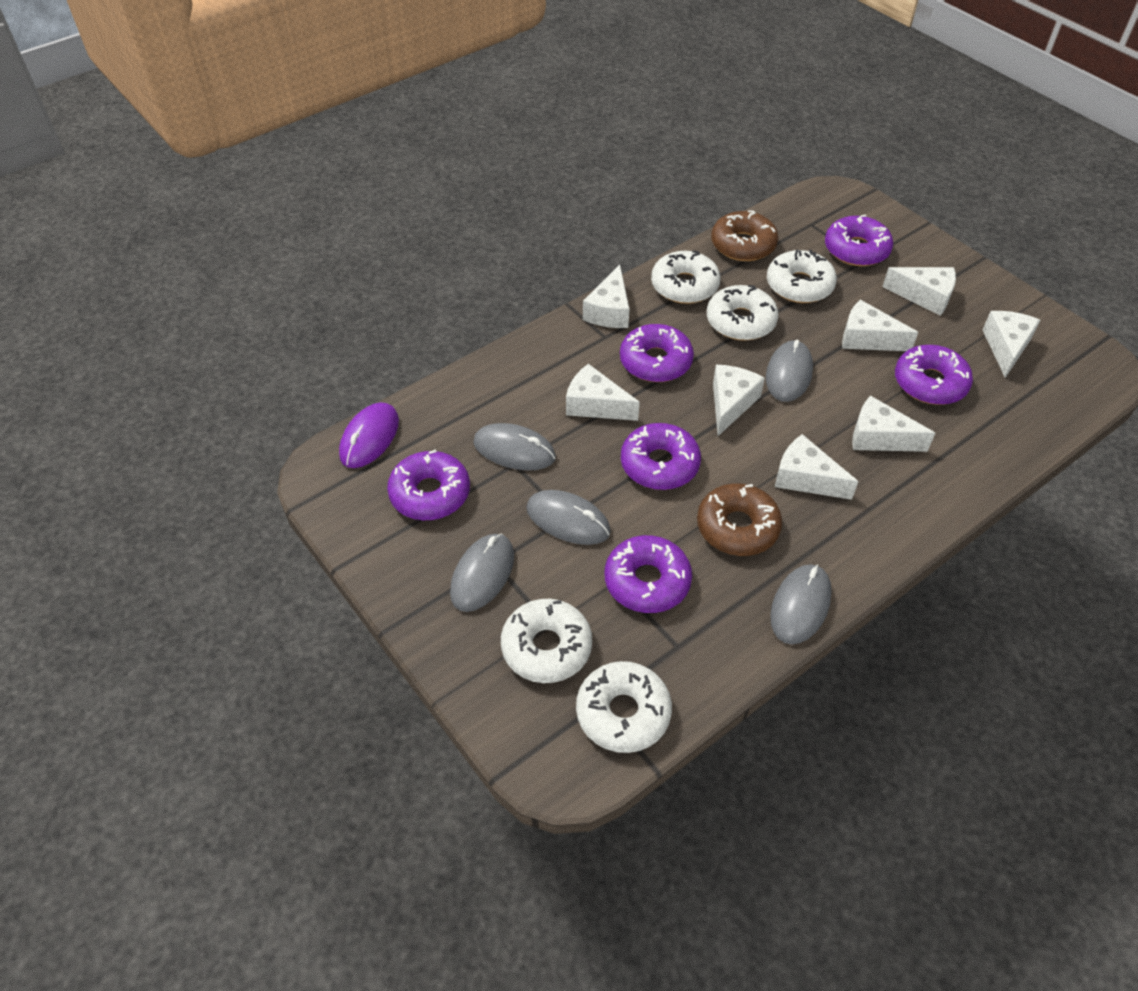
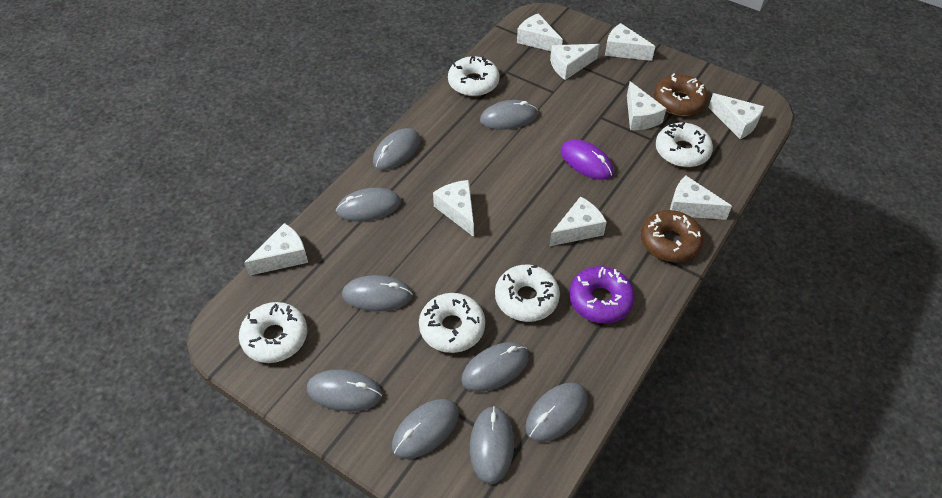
grey mouse: 5 -> 9
purple donut: 6 -> 1
white cheese: 8 -> 9

